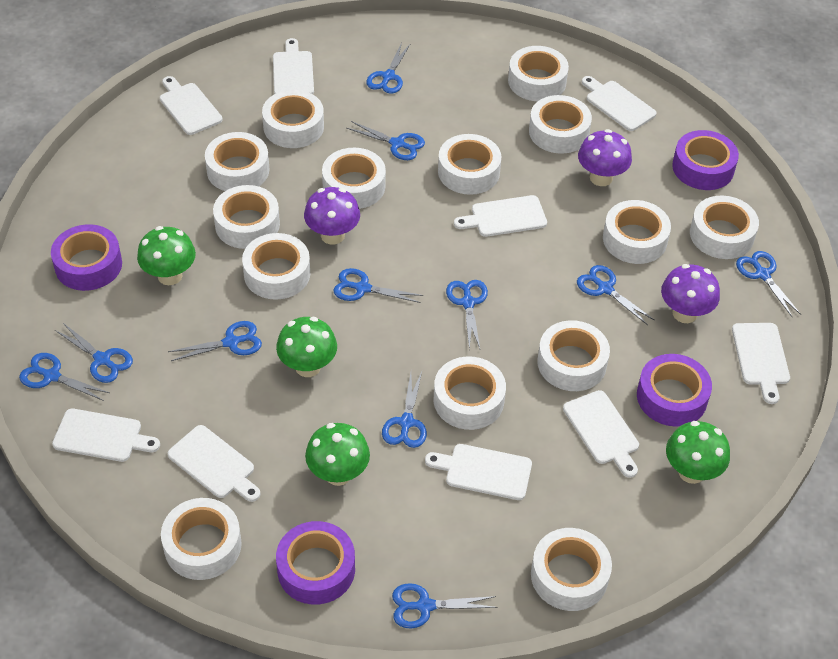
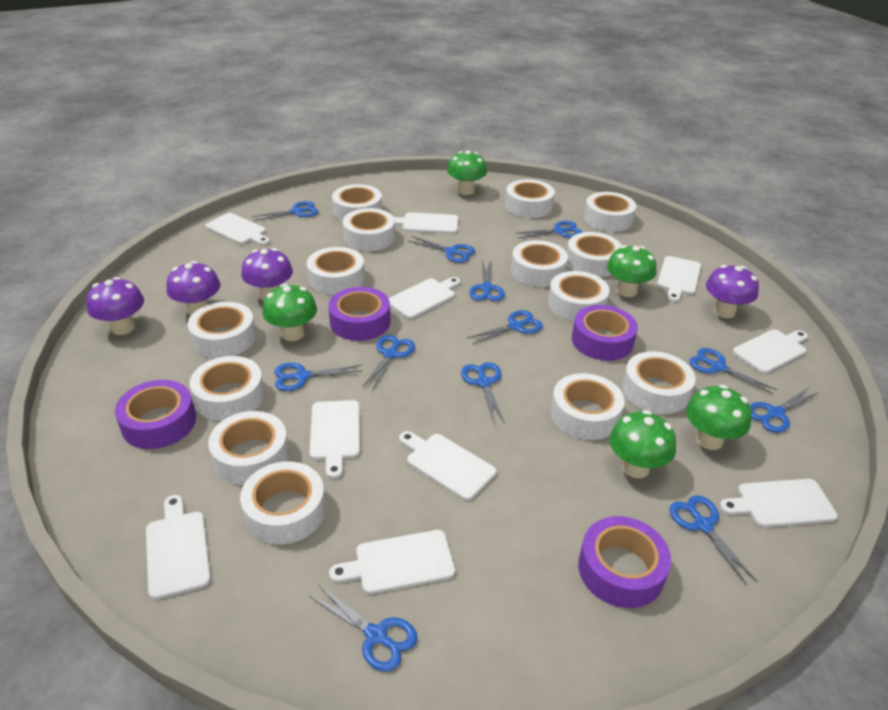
blue scissors: 11 -> 12
green mushroom: 4 -> 5
purple mushroom: 3 -> 4
white cutting board: 9 -> 10

